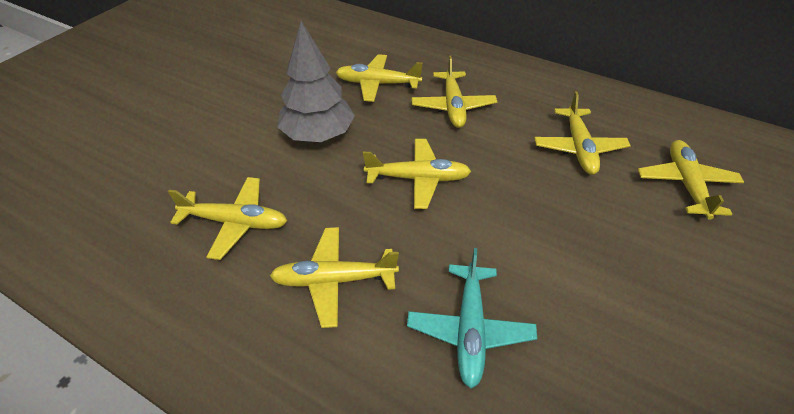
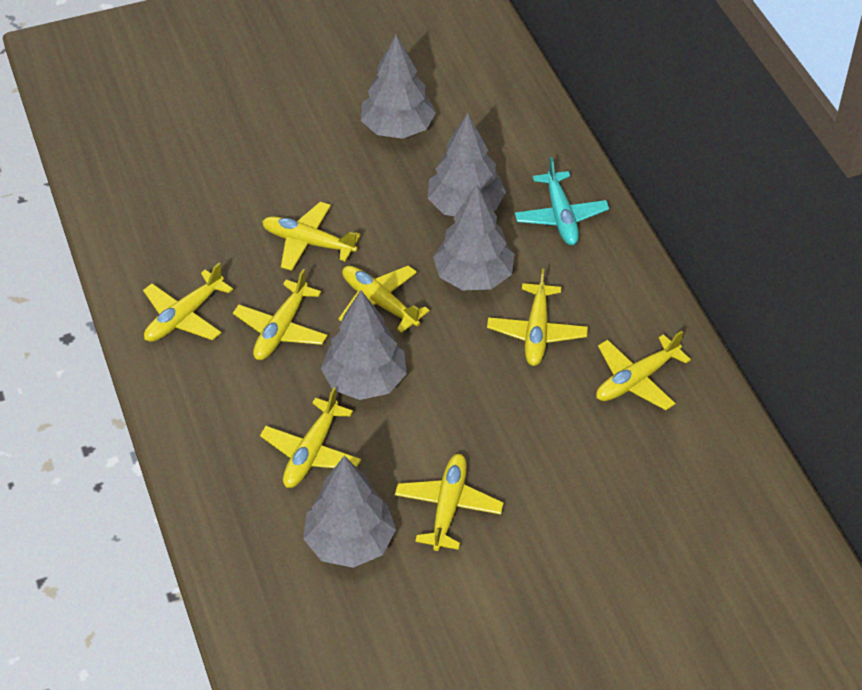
grey tree: 1 -> 5
yellow plane: 7 -> 8

